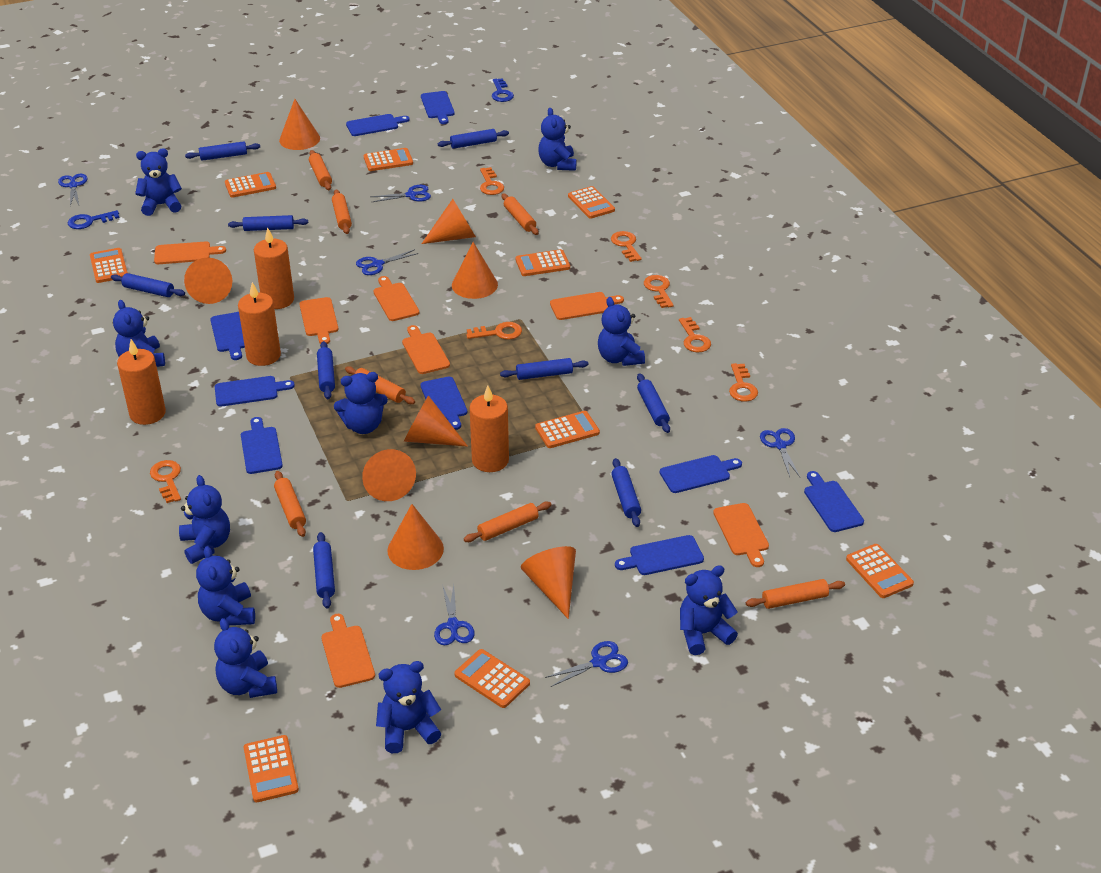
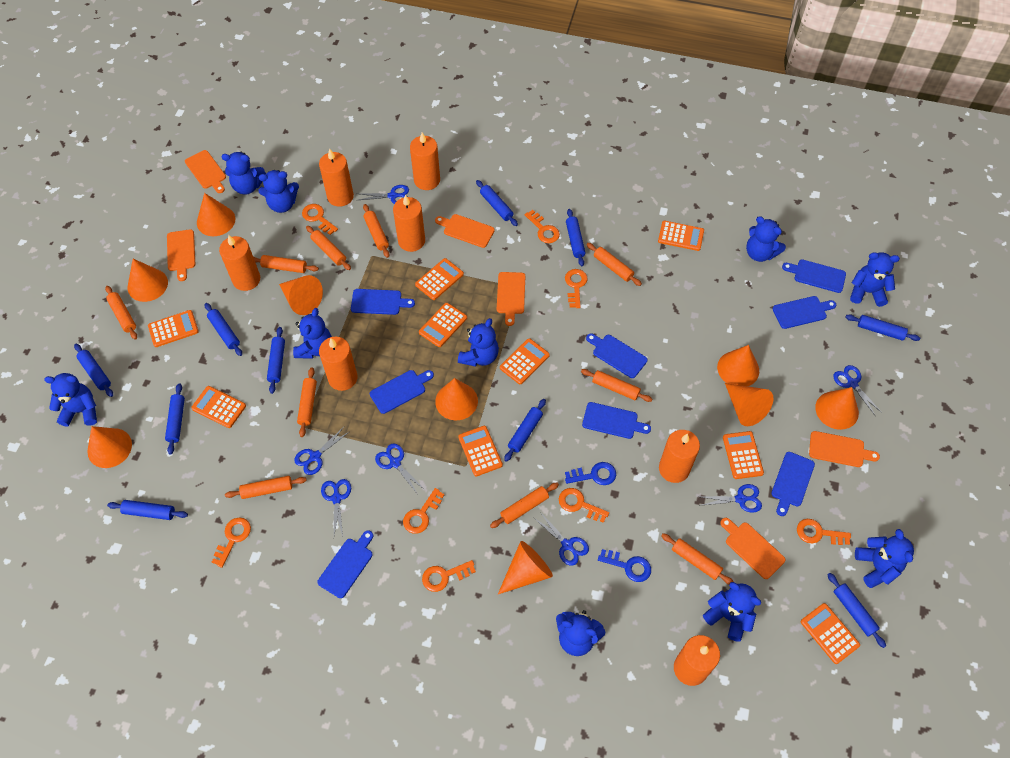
blue cutting board: 9 -> 8
blue rolling pin: 9 -> 10
blue scissors: 6 -> 7
orange candle: 4 -> 7
orange cone: 8 -> 9
orange cutting board: 7 -> 6
orange key: 7 -> 8
orange rolling pin: 7 -> 10

